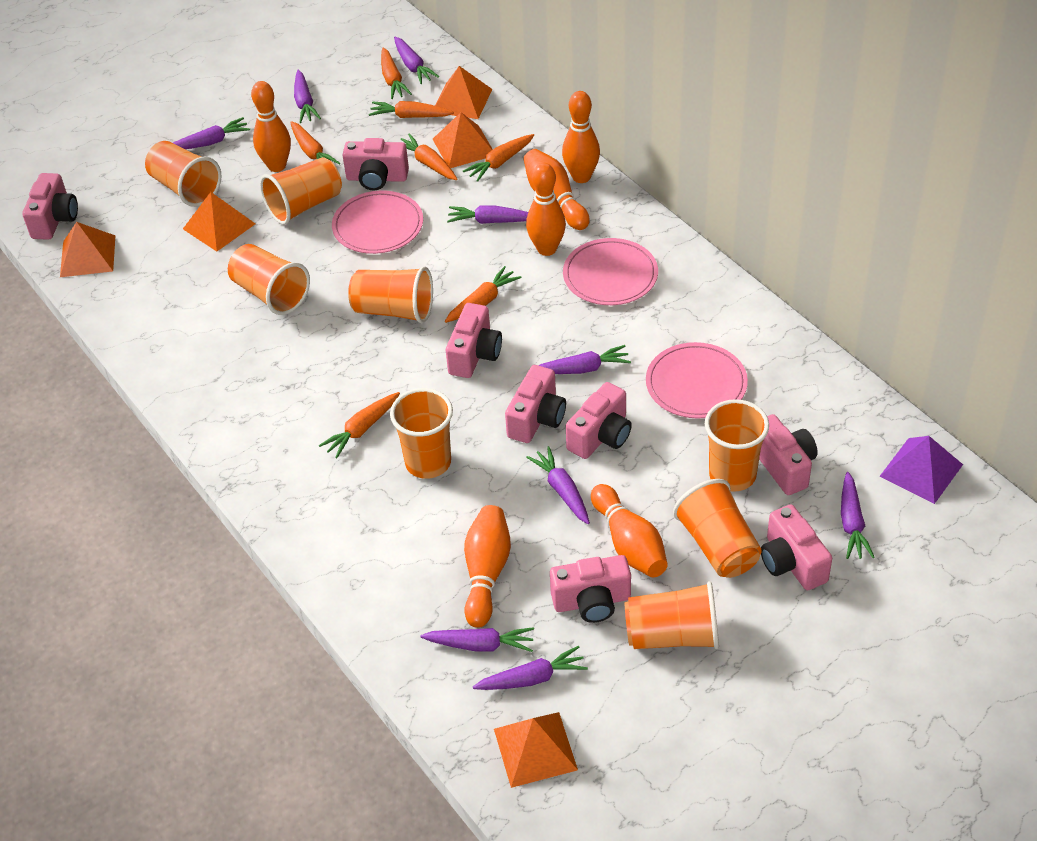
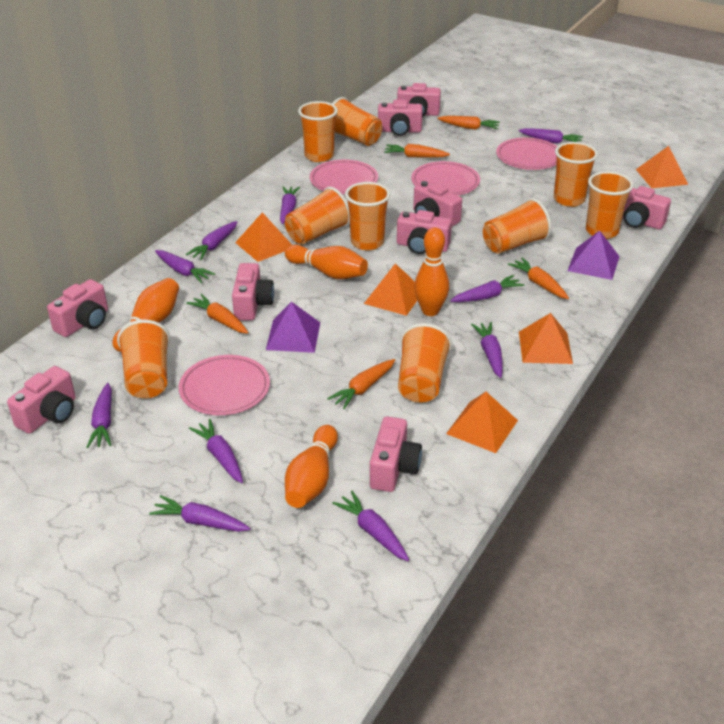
orange bowling pin: 6 -> 4
orange carrot: 7 -> 5
orange cup: 8 -> 9
pink camera: 8 -> 9
pink plate: 3 -> 4
purple carrot: 9 -> 10
purple pyramid: 1 -> 2

